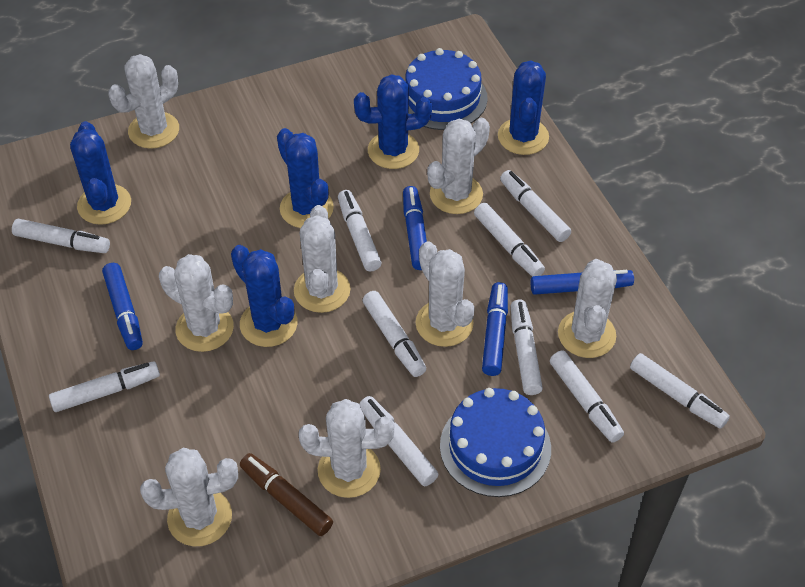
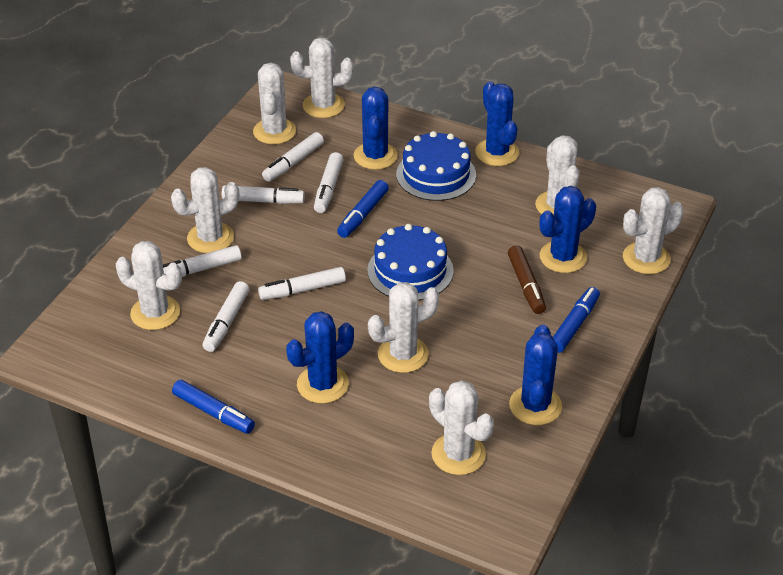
blue marker: 4 -> 3
white marker: 10 -> 6

